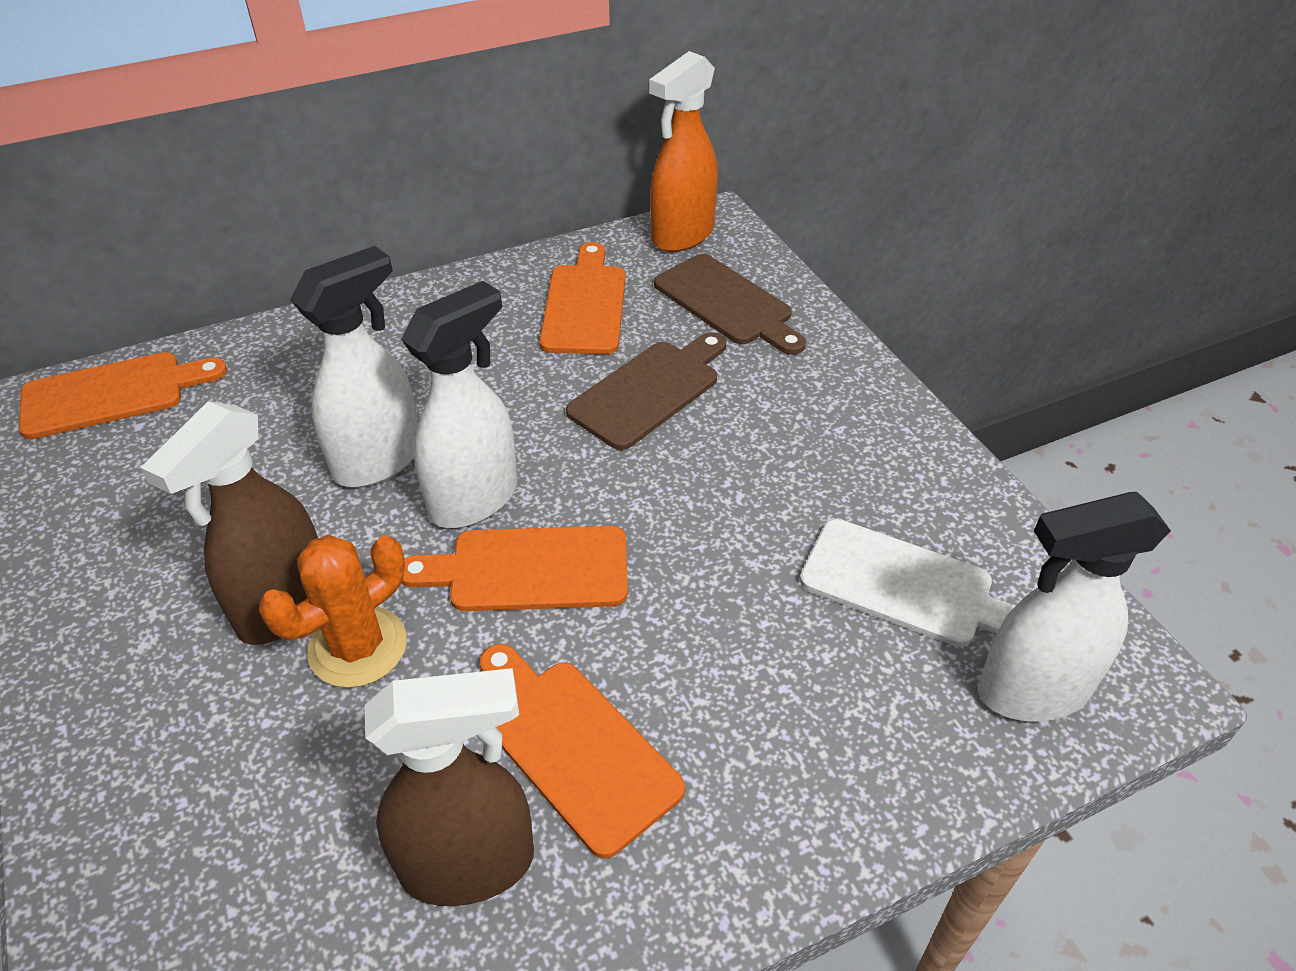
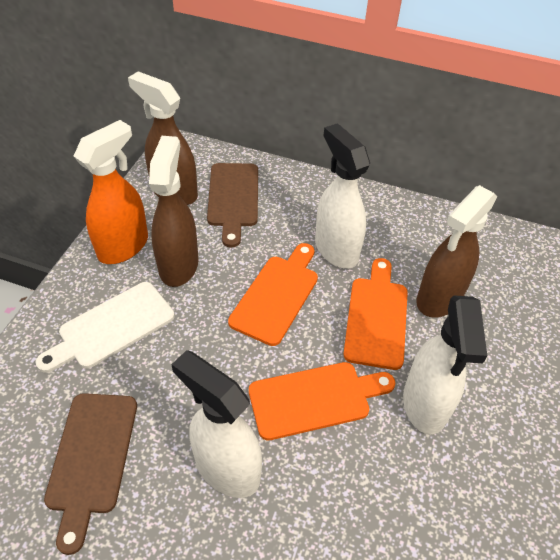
brown spray bottle: 2 -> 3
orange cactus: 1 -> 0
orange cutting board: 4 -> 3

